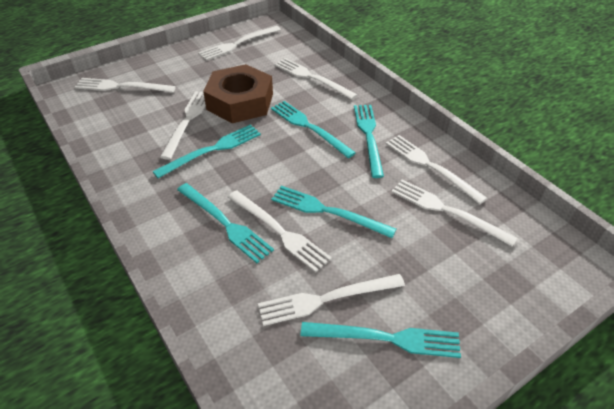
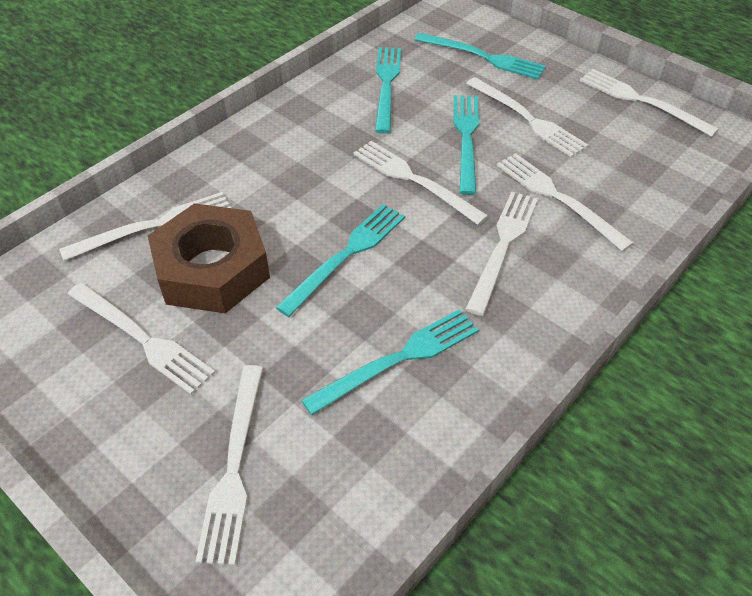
turquoise fork: 6 -> 5

